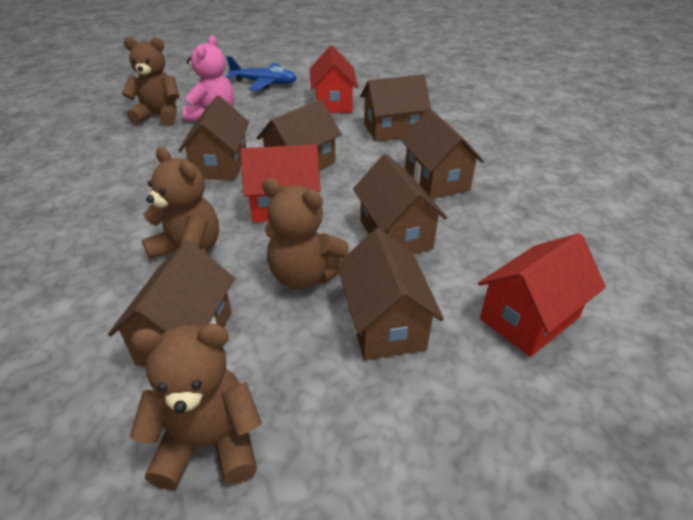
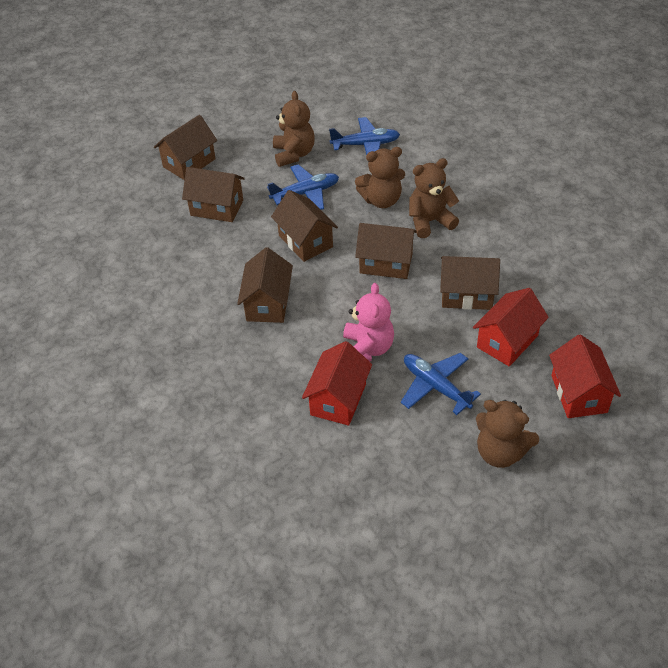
blue plane: 1 -> 3
brown house: 7 -> 6

